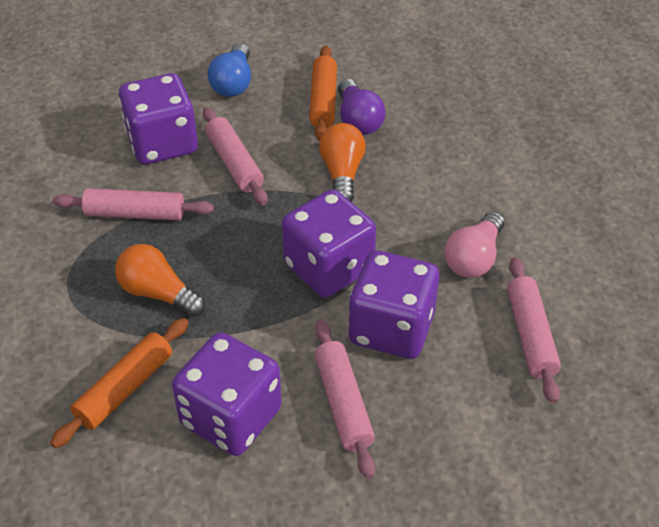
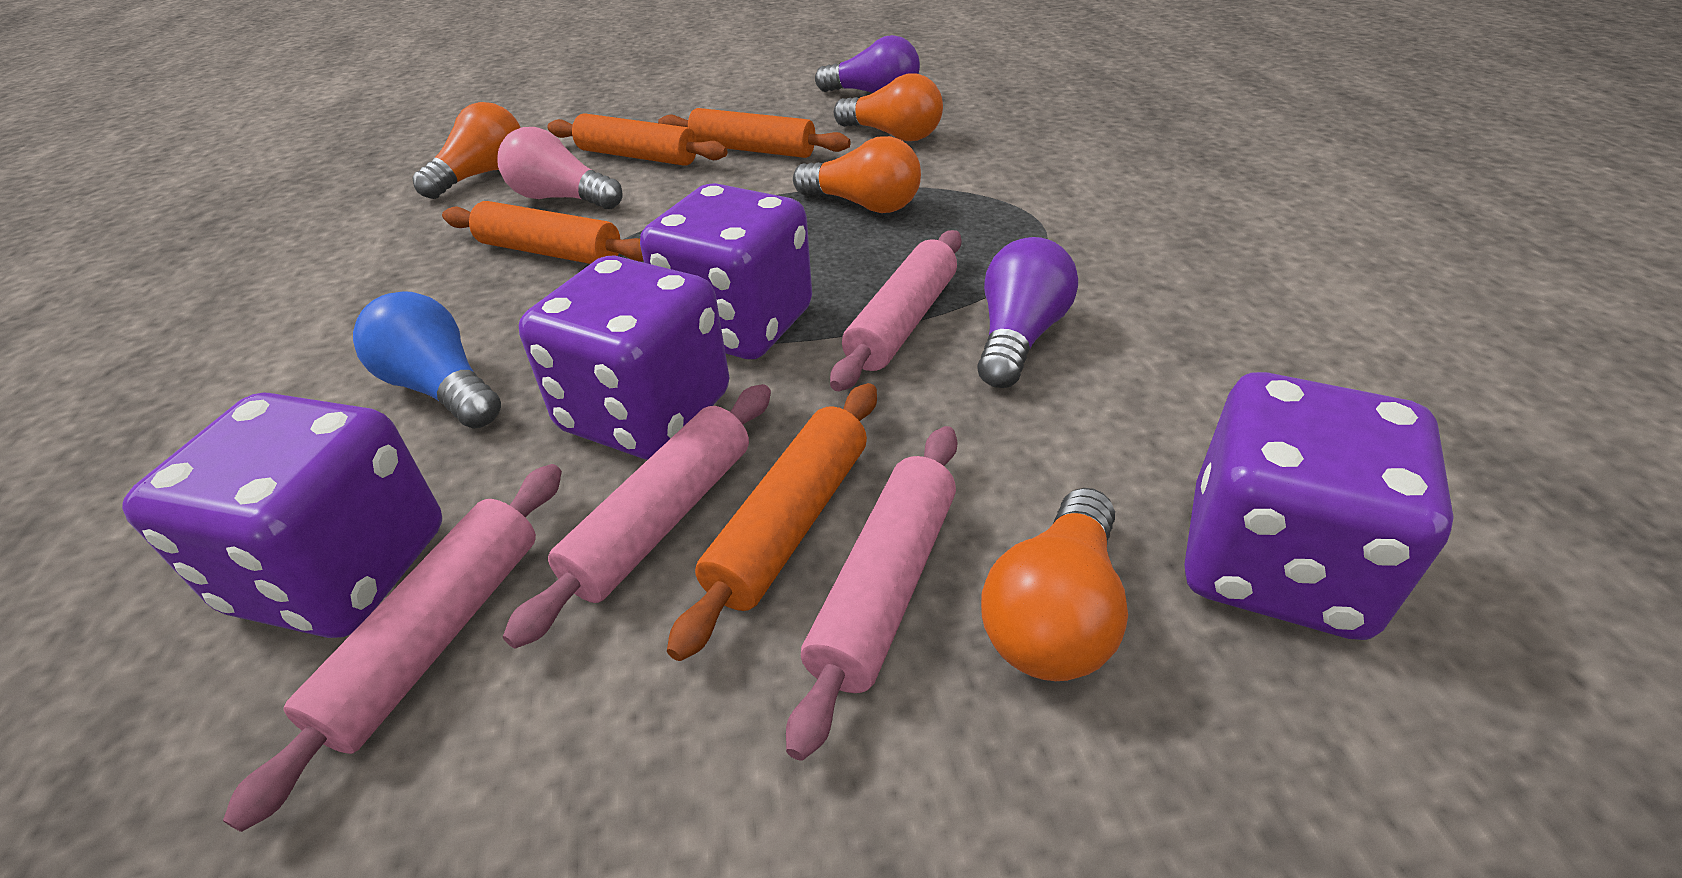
orange light bulb: 2 -> 4
orange rolling pin: 2 -> 4
purple light bulb: 1 -> 2

